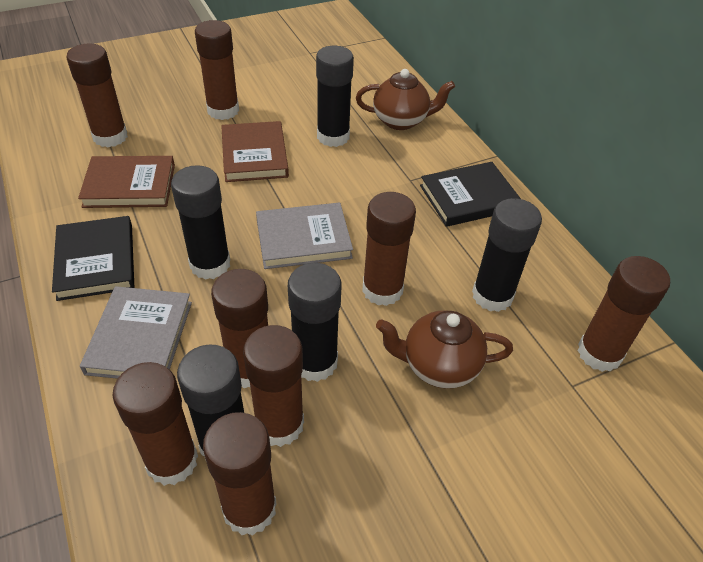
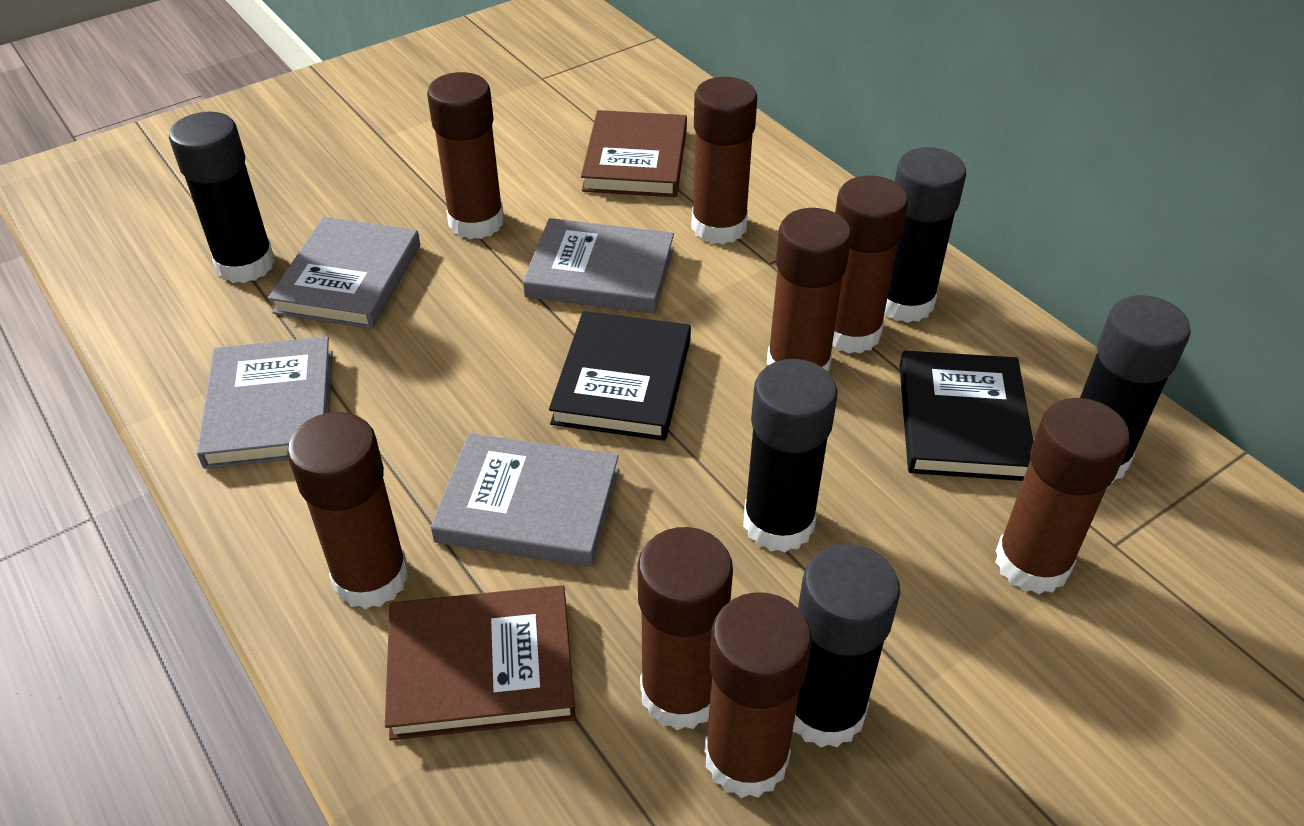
brown teapot: 2 -> 0
grey book: 2 -> 4

